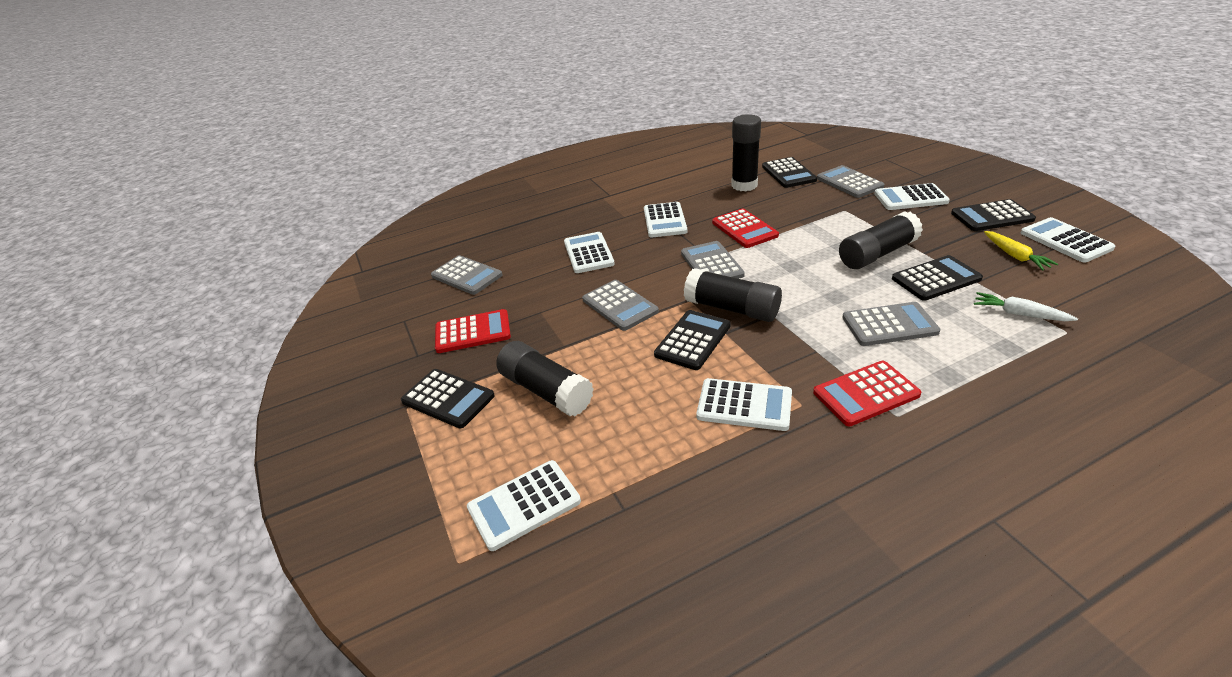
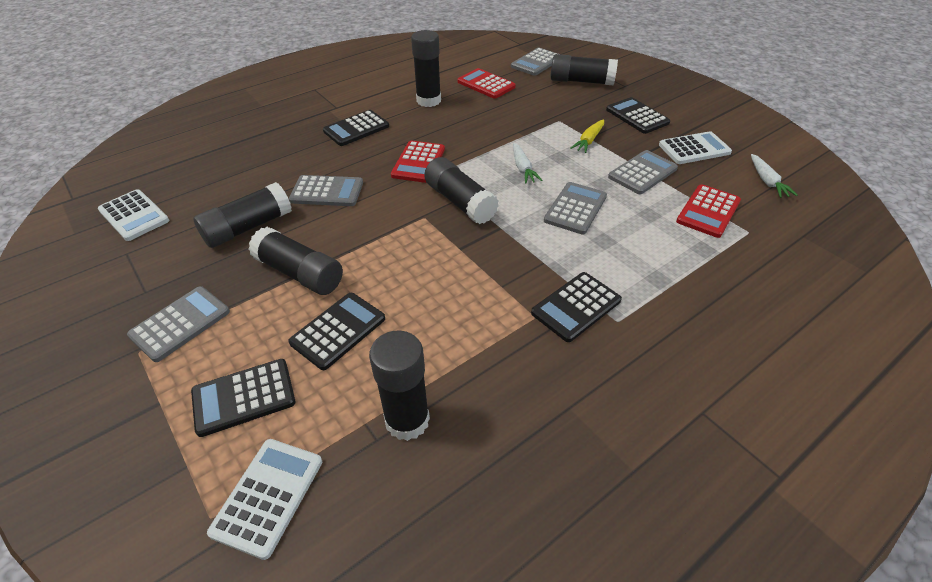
black glue stick: 4 -> 6
white calculator: 6 -> 3
white carrot: 1 -> 2

